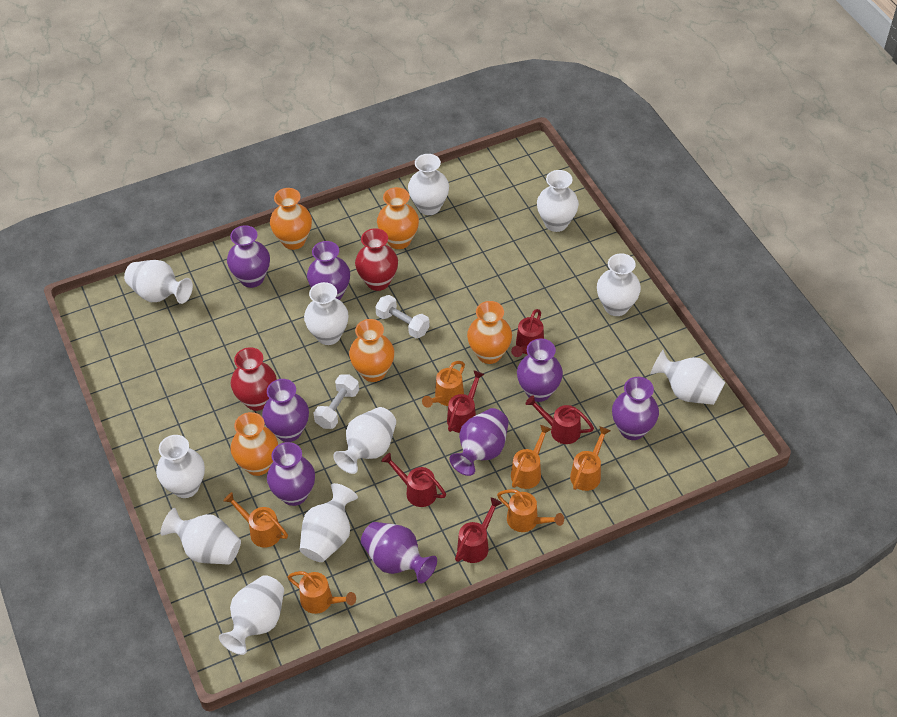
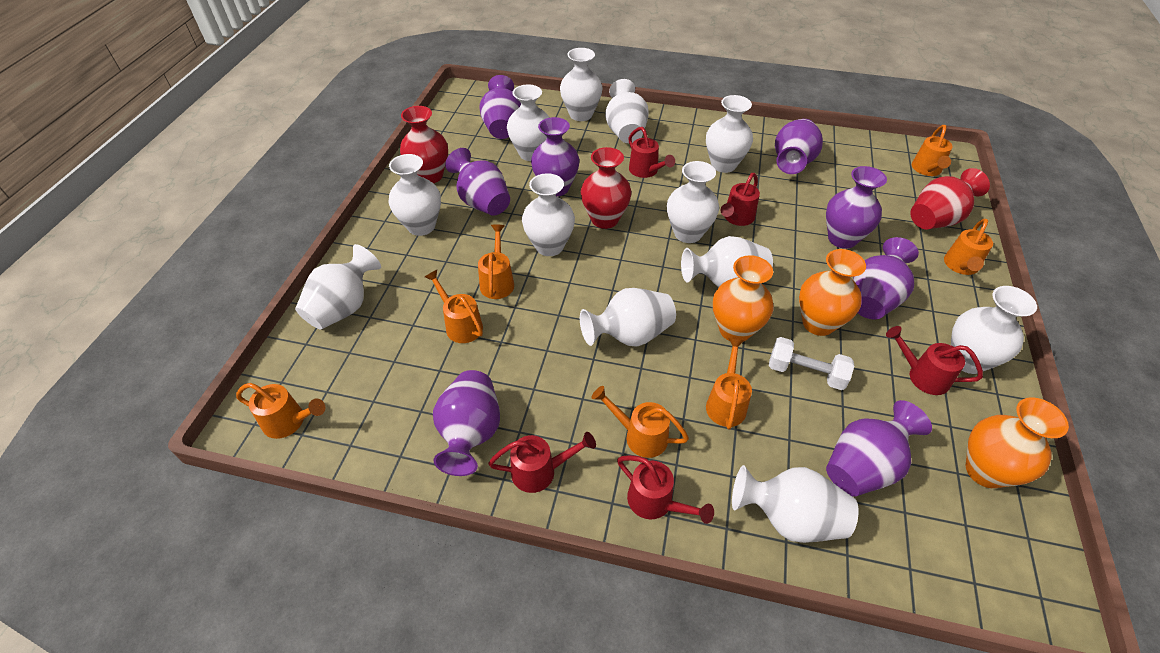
orange vase: 5 -> 3
orange watering can: 6 -> 7
red vase: 2 -> 3
white dumbbell: 2 -> 1
white vase: 11 -> 12

